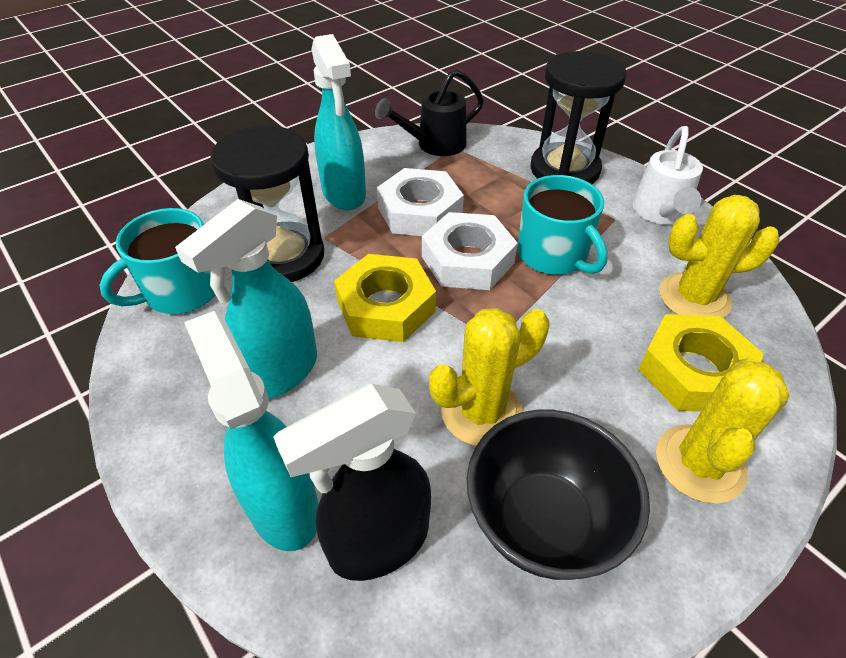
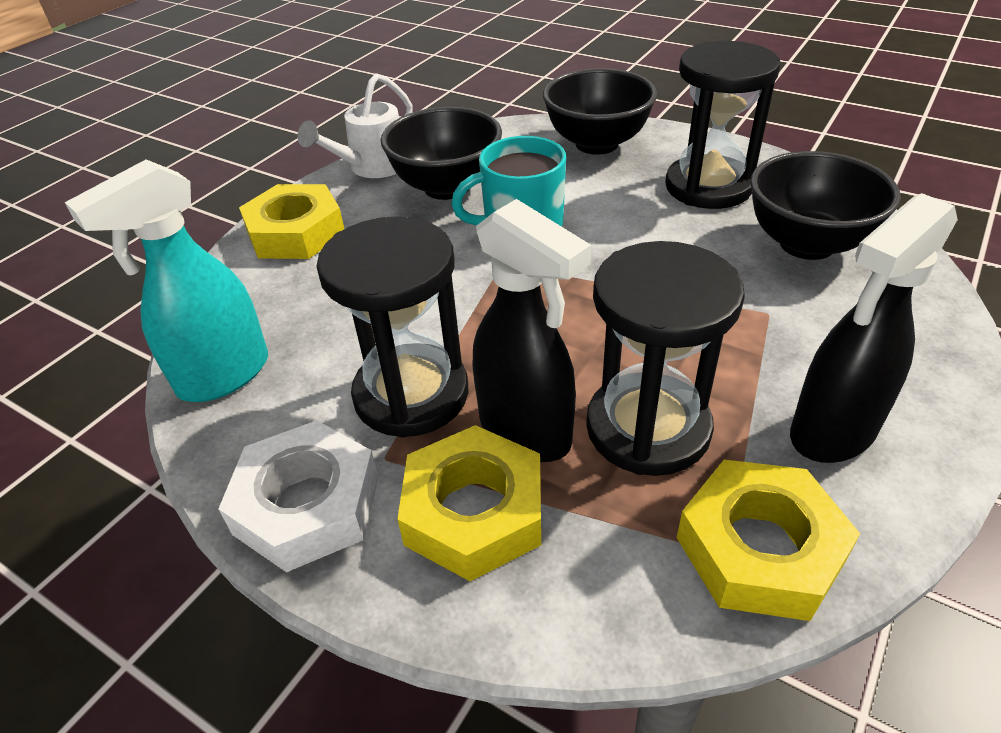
black bowl: 1 -> 3
black hourglass: 2 -> 3
black spray bottle: 1 -> 2
black watering can: 1 -> 0
turquoise mug: 2 -> 1
turquoise spray bottle: 3 -> 1
white nut: 2 -> 1
yellow cactus: 3 -> 0
yellow nut: 2 -> 3

